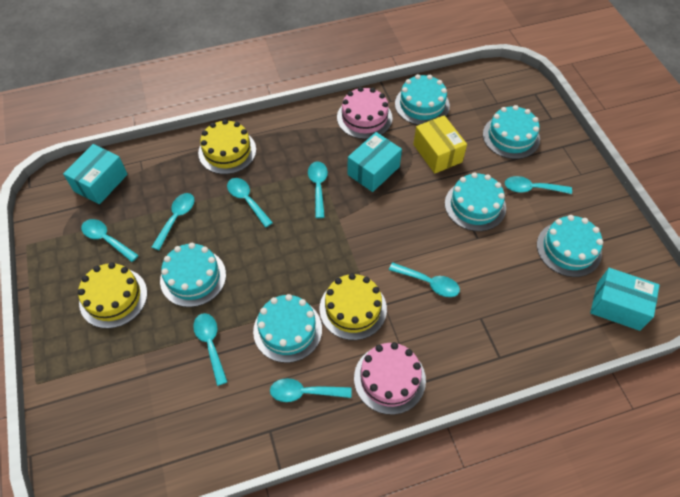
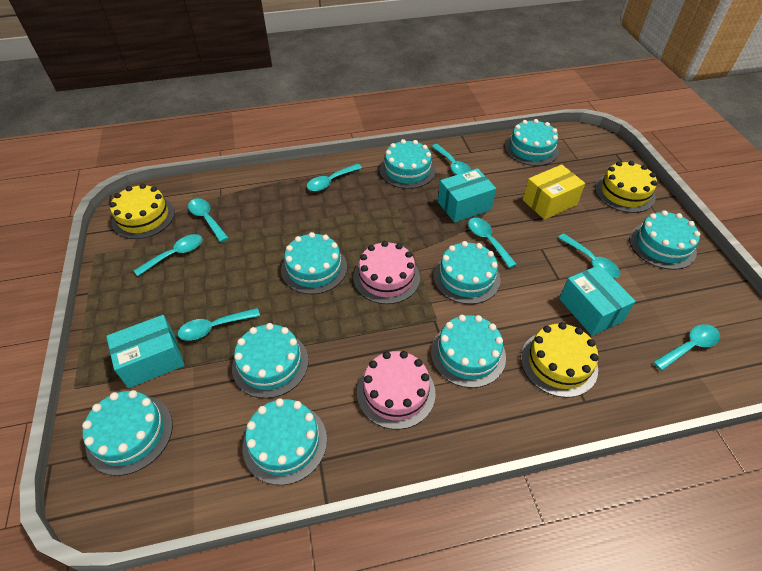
turquoise cake: 6 -> 9

